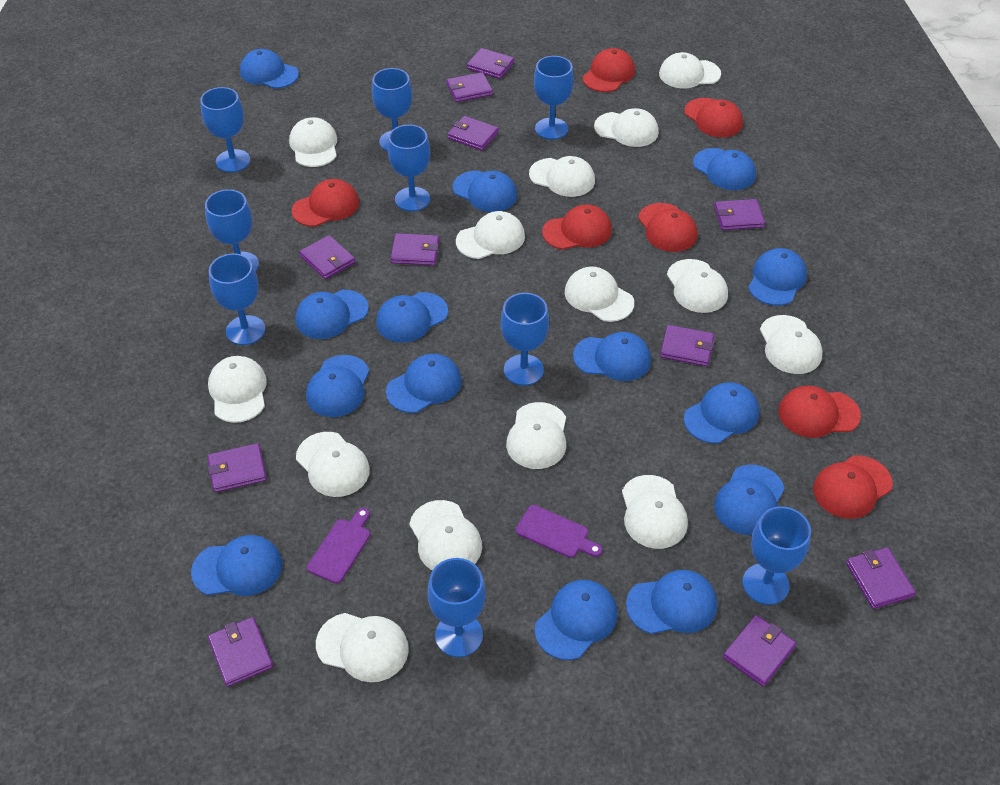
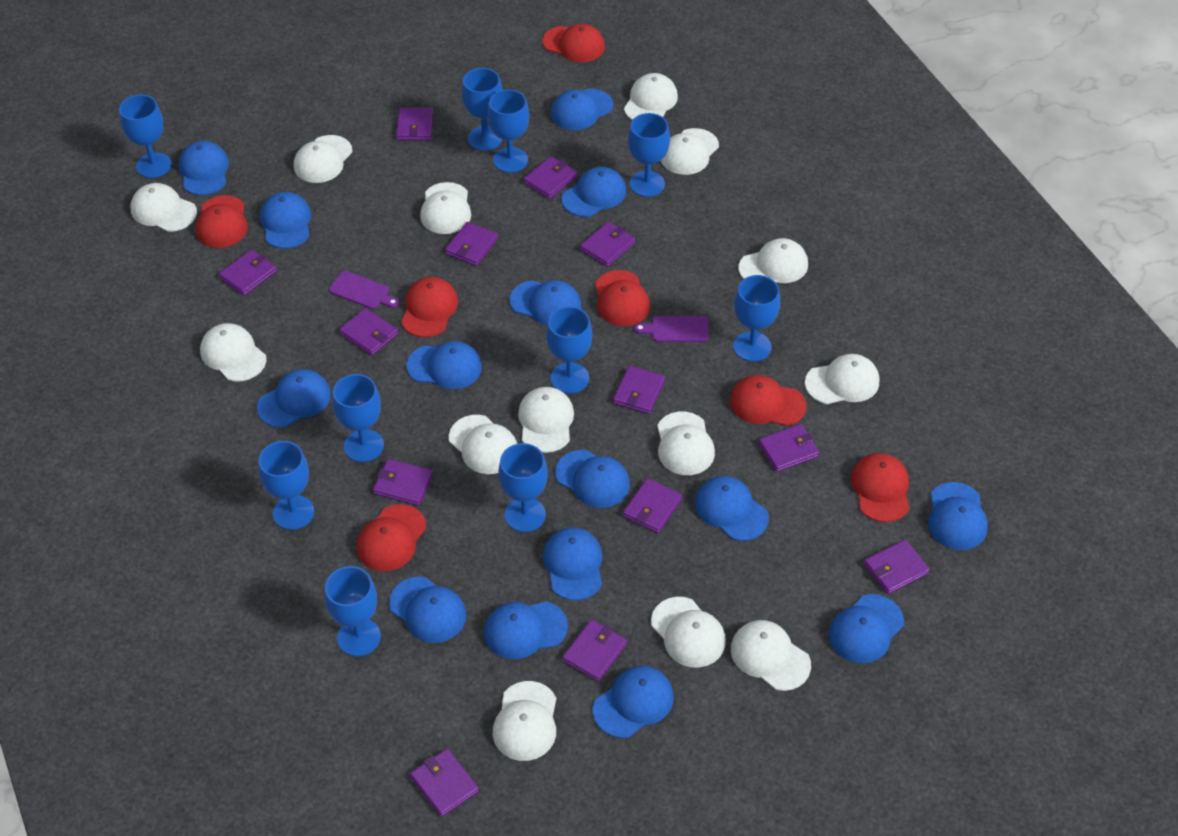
blue cap: 14 -> 15
blue goblet: 9 -> 10
purple wallet: 11 -> 13

